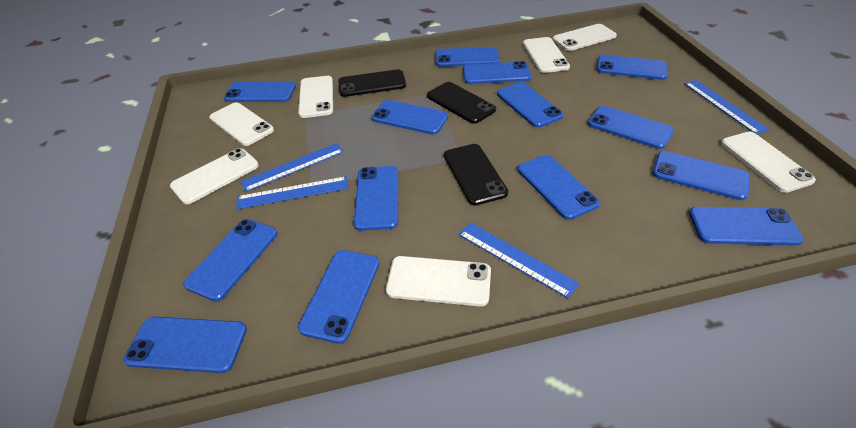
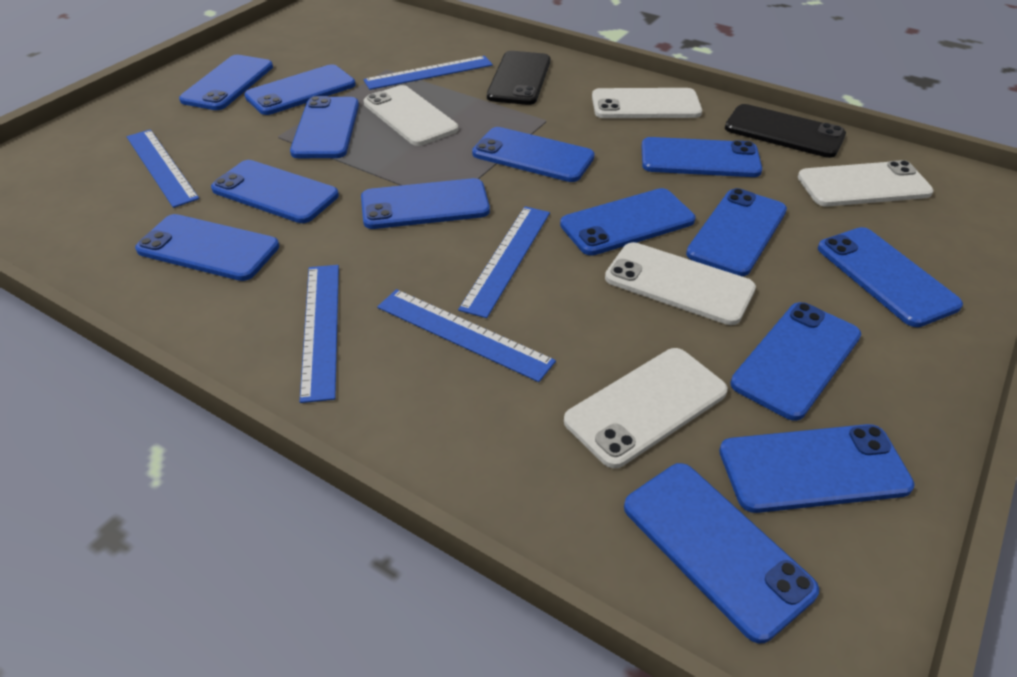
black phone: 3 -> 2
blue ruler: 4 -> 5
white phone: 7 -> 5

